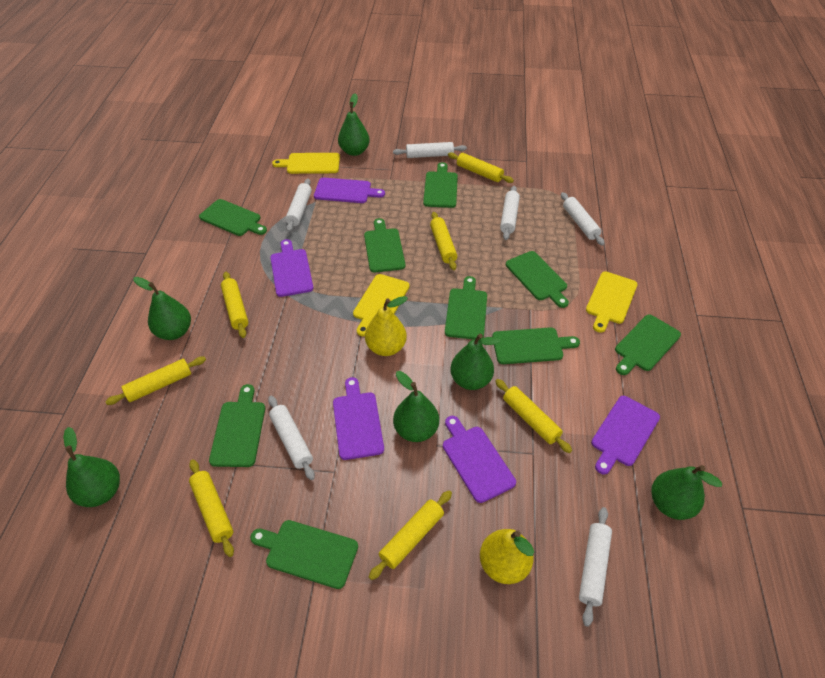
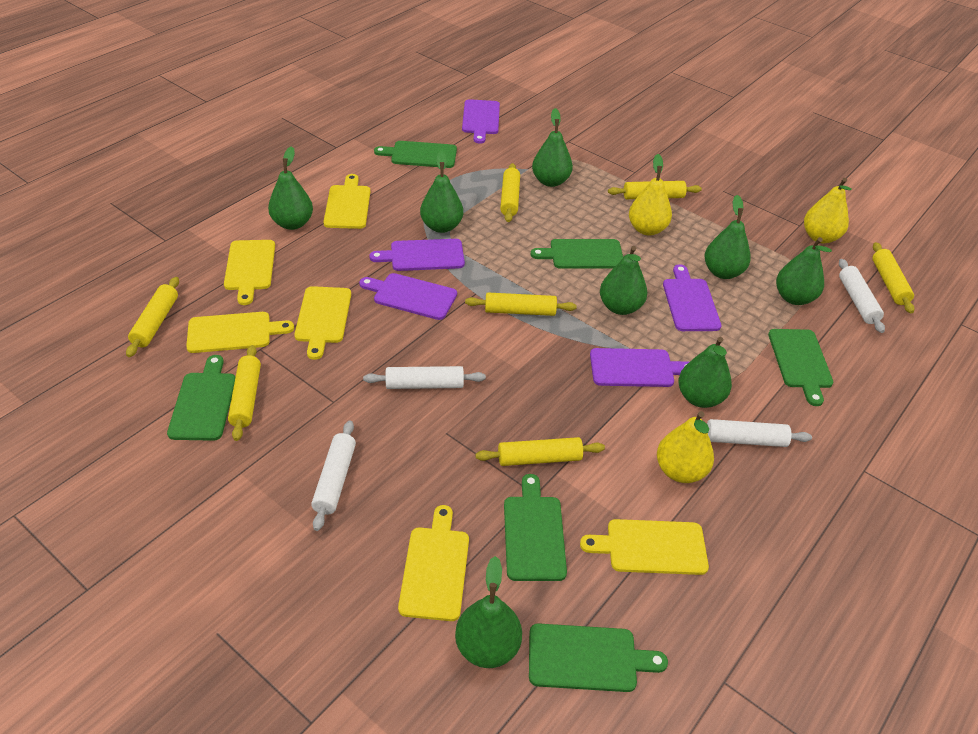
green cutting board: 9 -> 6
green pear: 6 -> 8
white rolling pin: 6 -> 4
yellow cutting board: 3 -> 6
yellow pear: 2 -> 3

